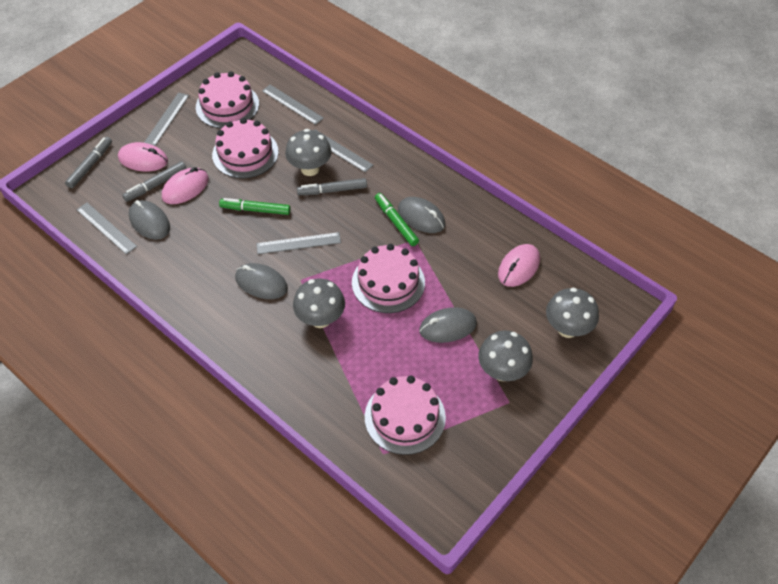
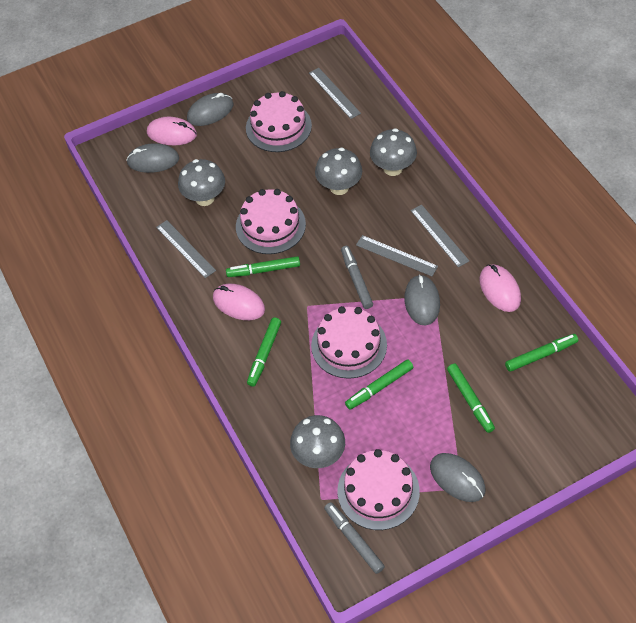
green marker: 2 -> 5
grey marker: 3 -> 2
grey ruler: 5 -> 4

